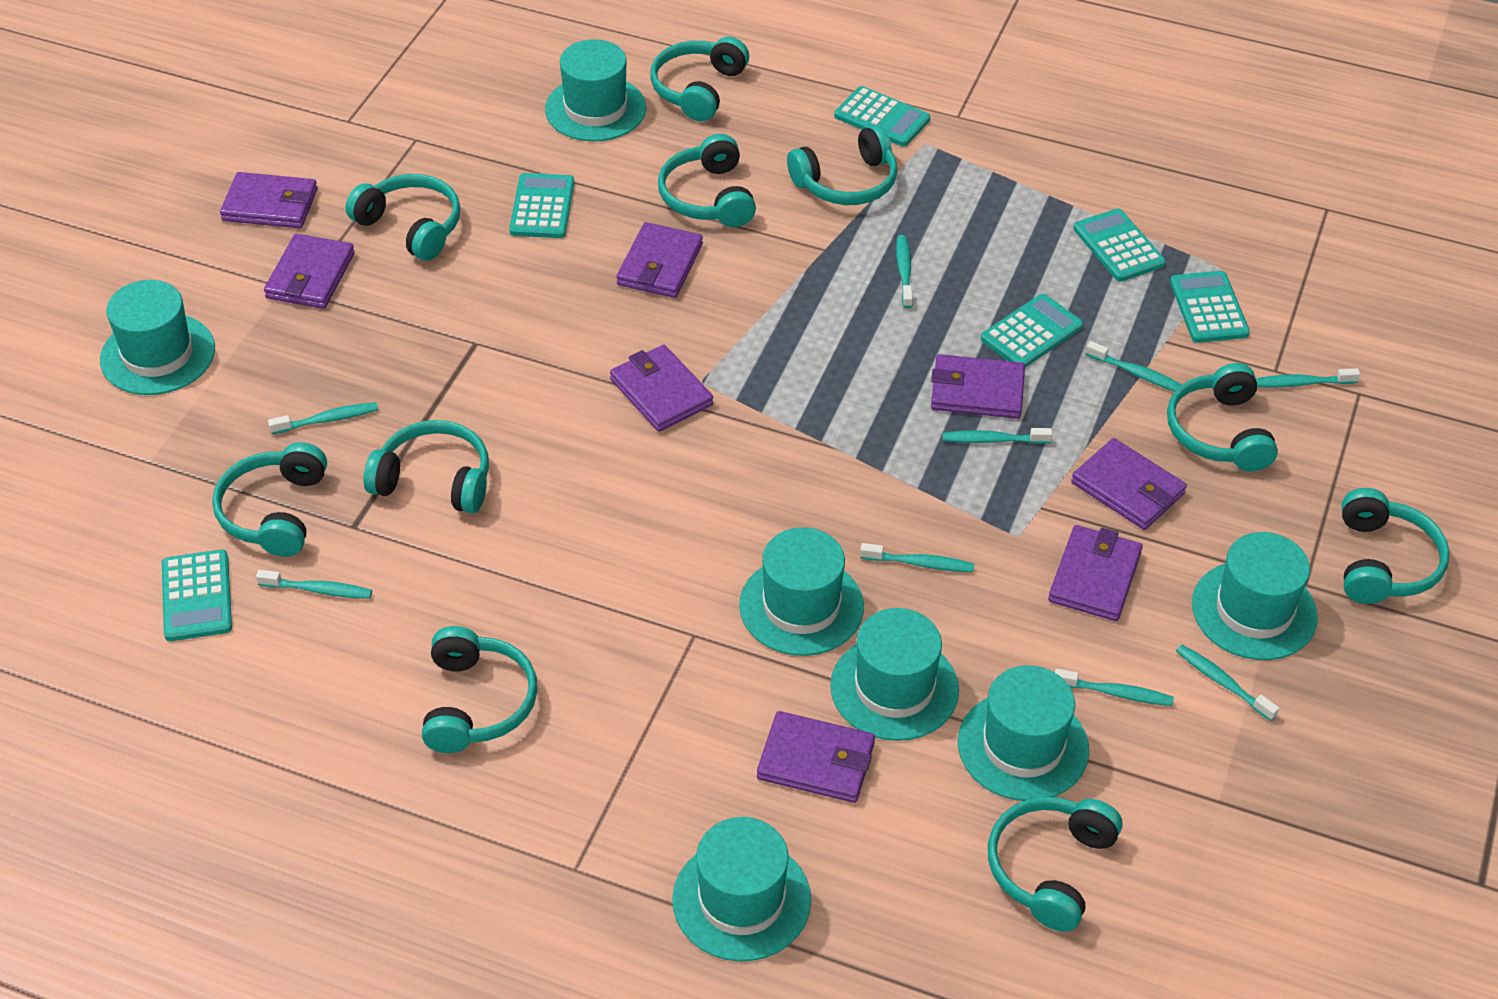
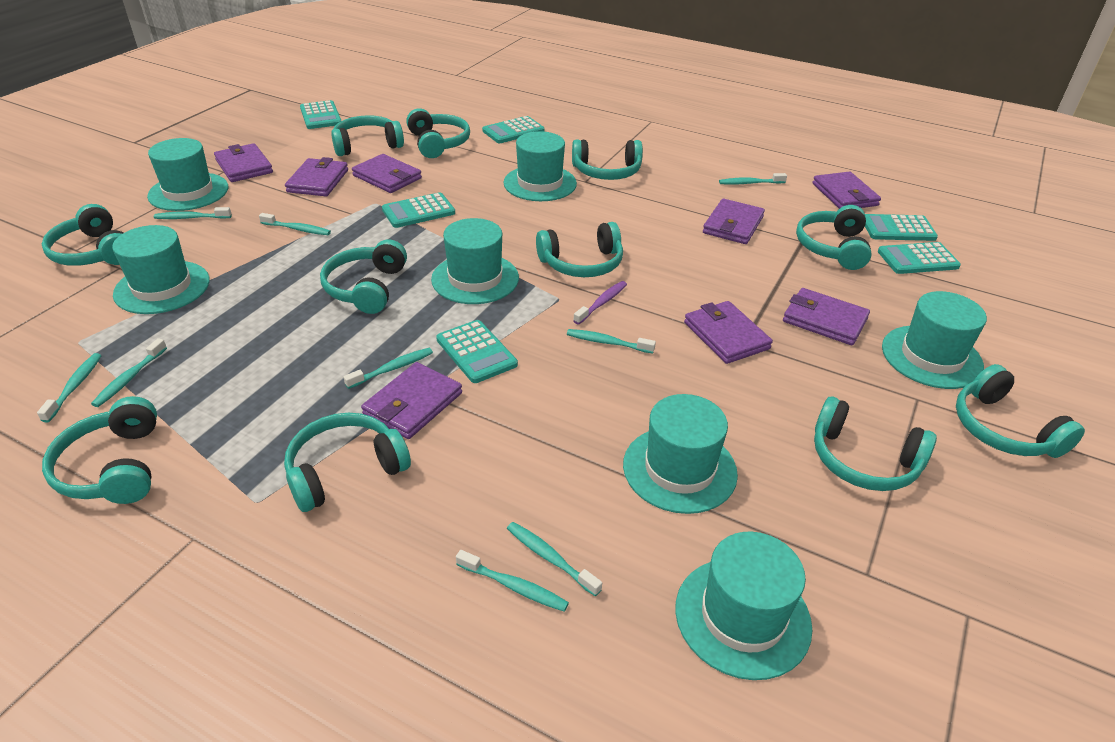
purple toothbrush: 0 -> 1
turquoise headphones: 10 -> 11

